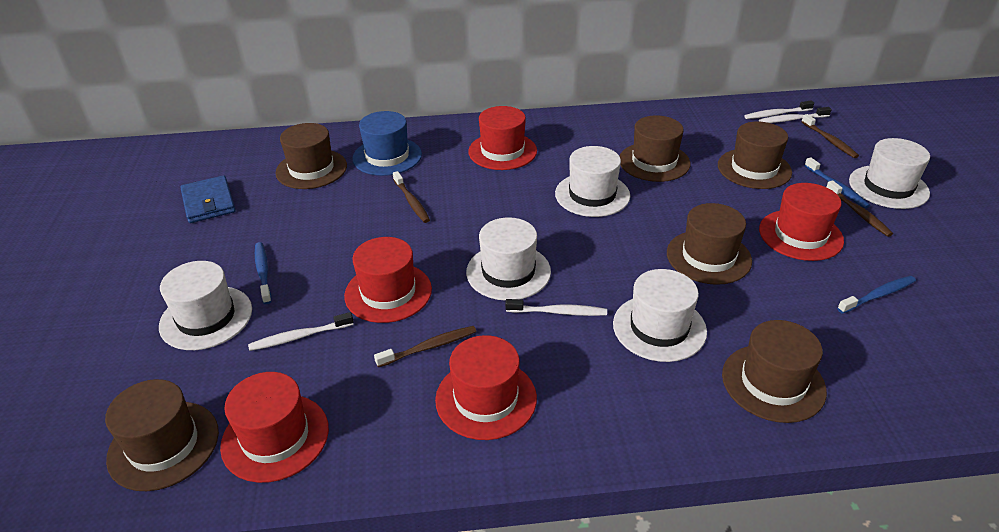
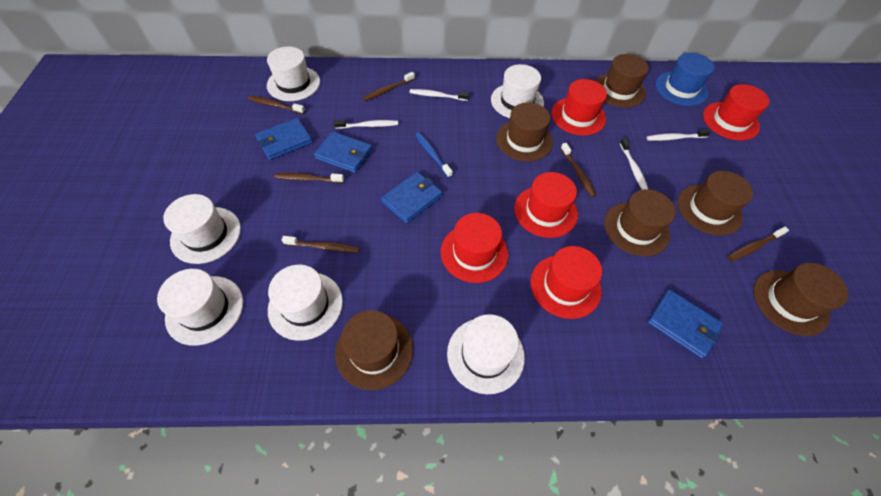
blue toothbrush: 3 -> 1
blue wallet: 1 -> 4
brown toothbrush: 4 -> 6
white hat: 5 -> 6

